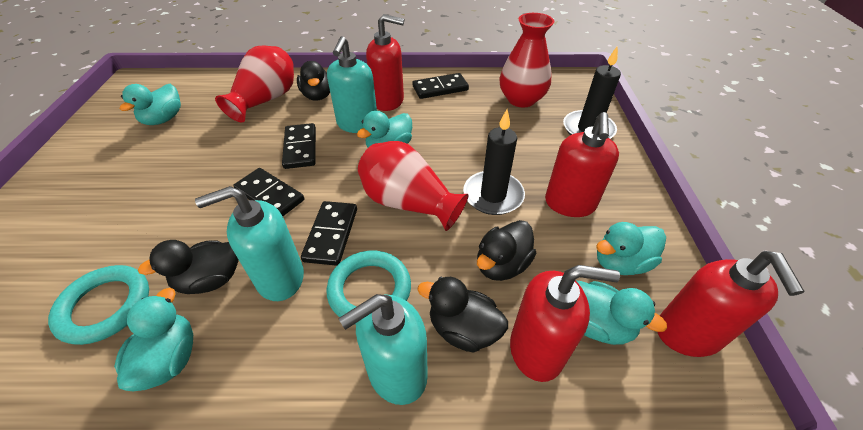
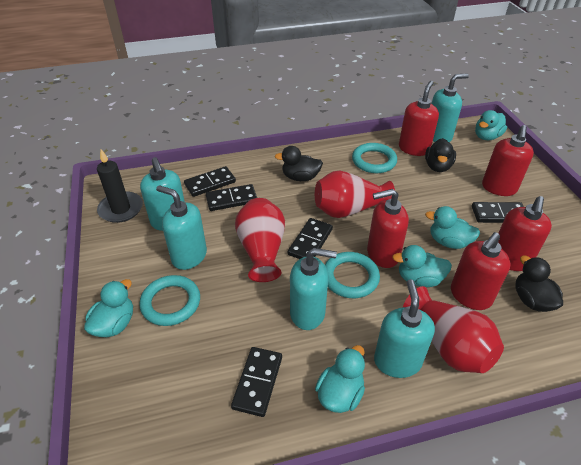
black candle: 2 -> 1
black domino: 4 -> 5
black duck: 4 -> 3
red soap dispenser: 4 -> 5
turquoise ring: 2 -> 3
turquoise soap dispenser: 3 -> 5

